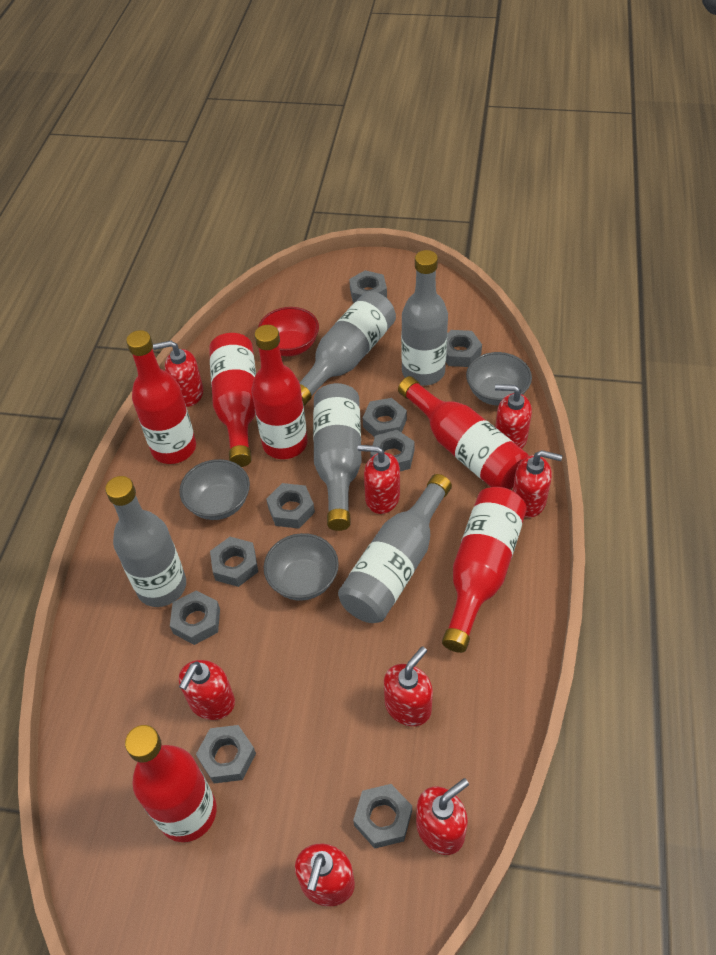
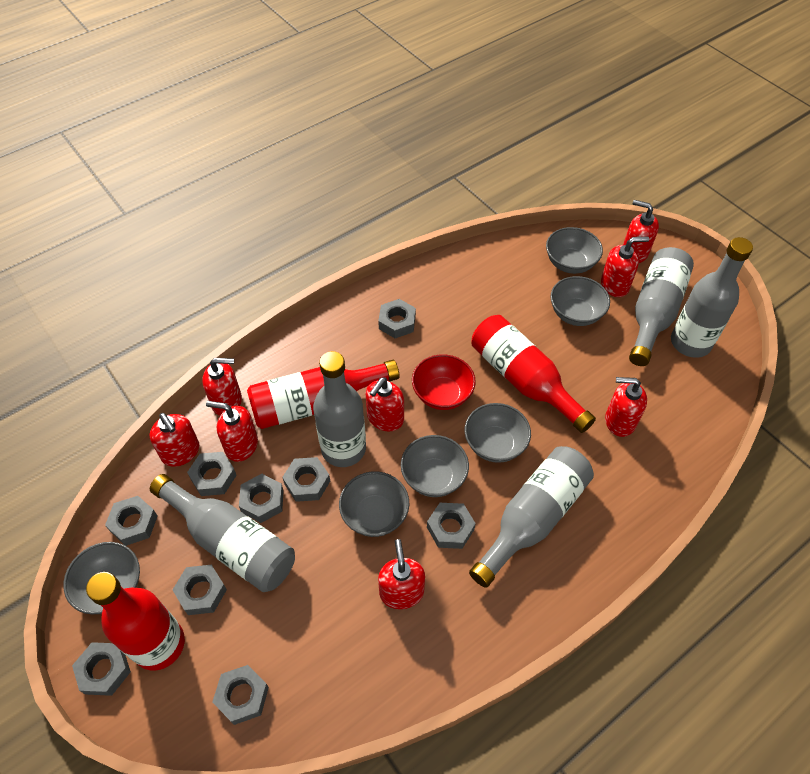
grey bowl: 3 -> 6
red bottle: 6 -> 3

